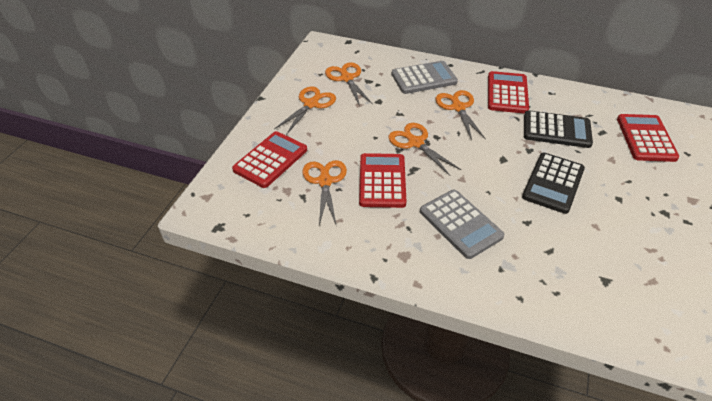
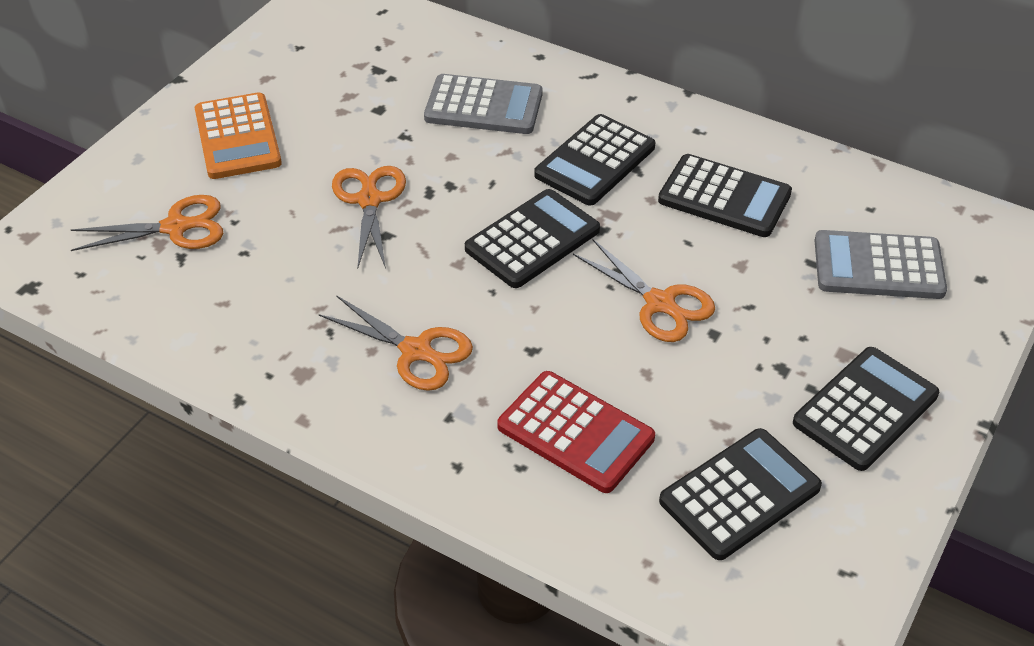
black calculator: 2 -> 5
orange calculator: 0 -> 1
orange scissors: 5 -> 4
red calculator: 4 -> 1

